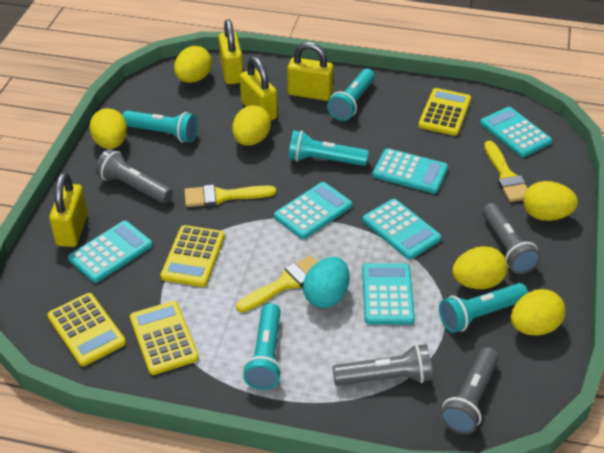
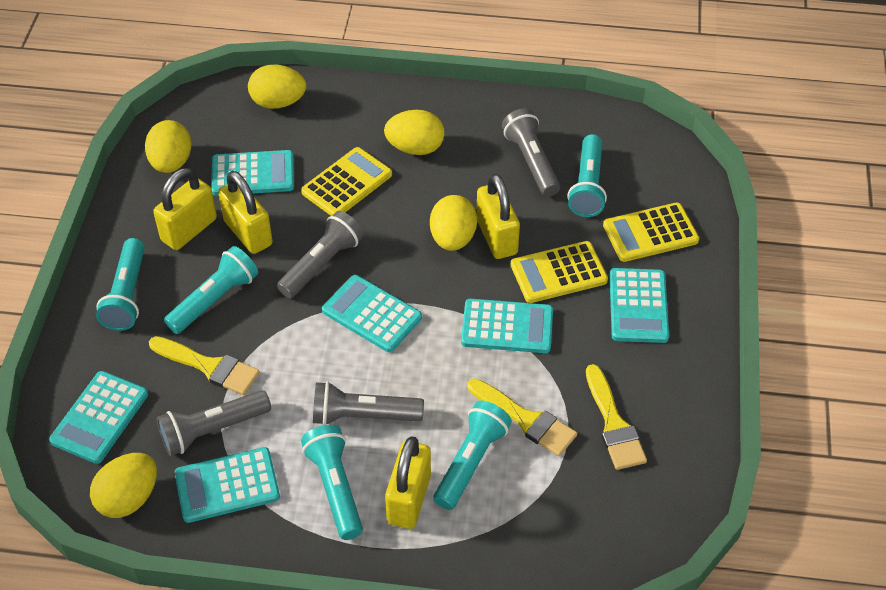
turquoise egg: 1 -> 0
yellow calculator: 4 -> 3
yellow egg: 6 -> 5

